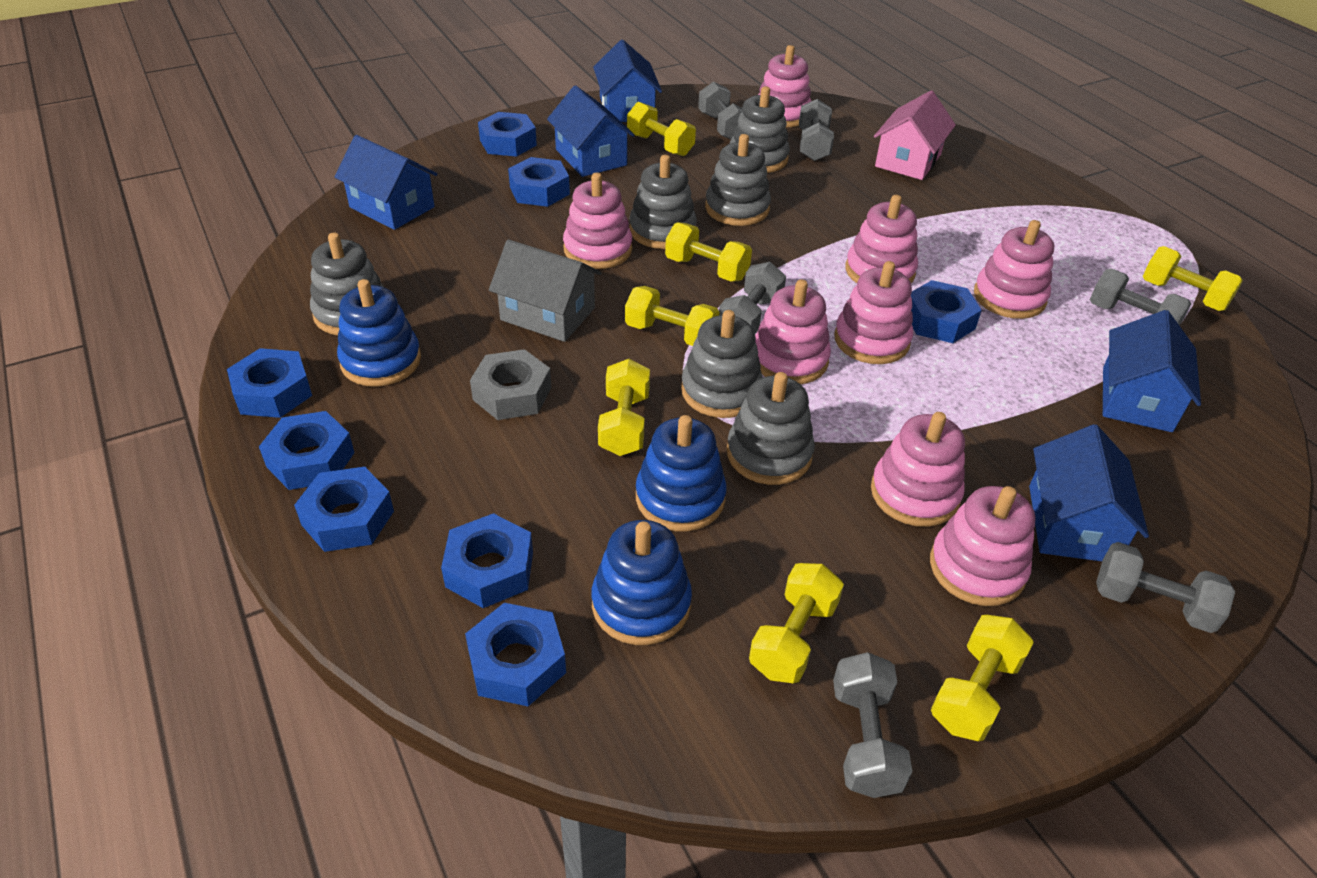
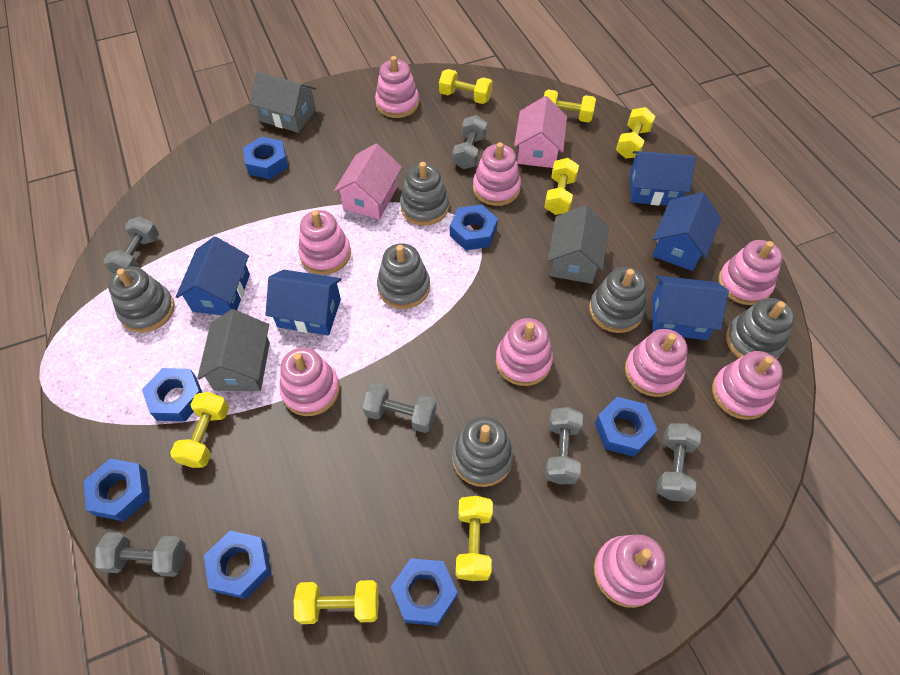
blue nut: 8 -> 7
blue stacking toy: 3 -> 0
grey house: 1 -> 3
grey nut: 1 -> 0
pink house: 1 -> 2
pink stacking toy: 8 -> 9

